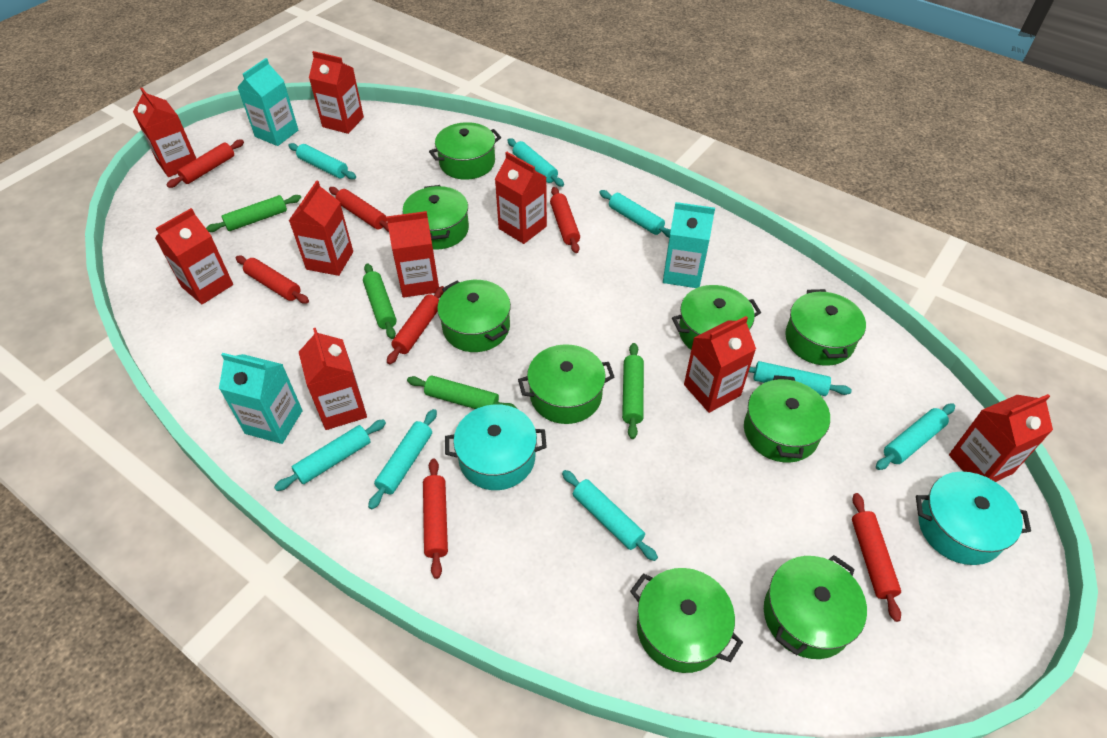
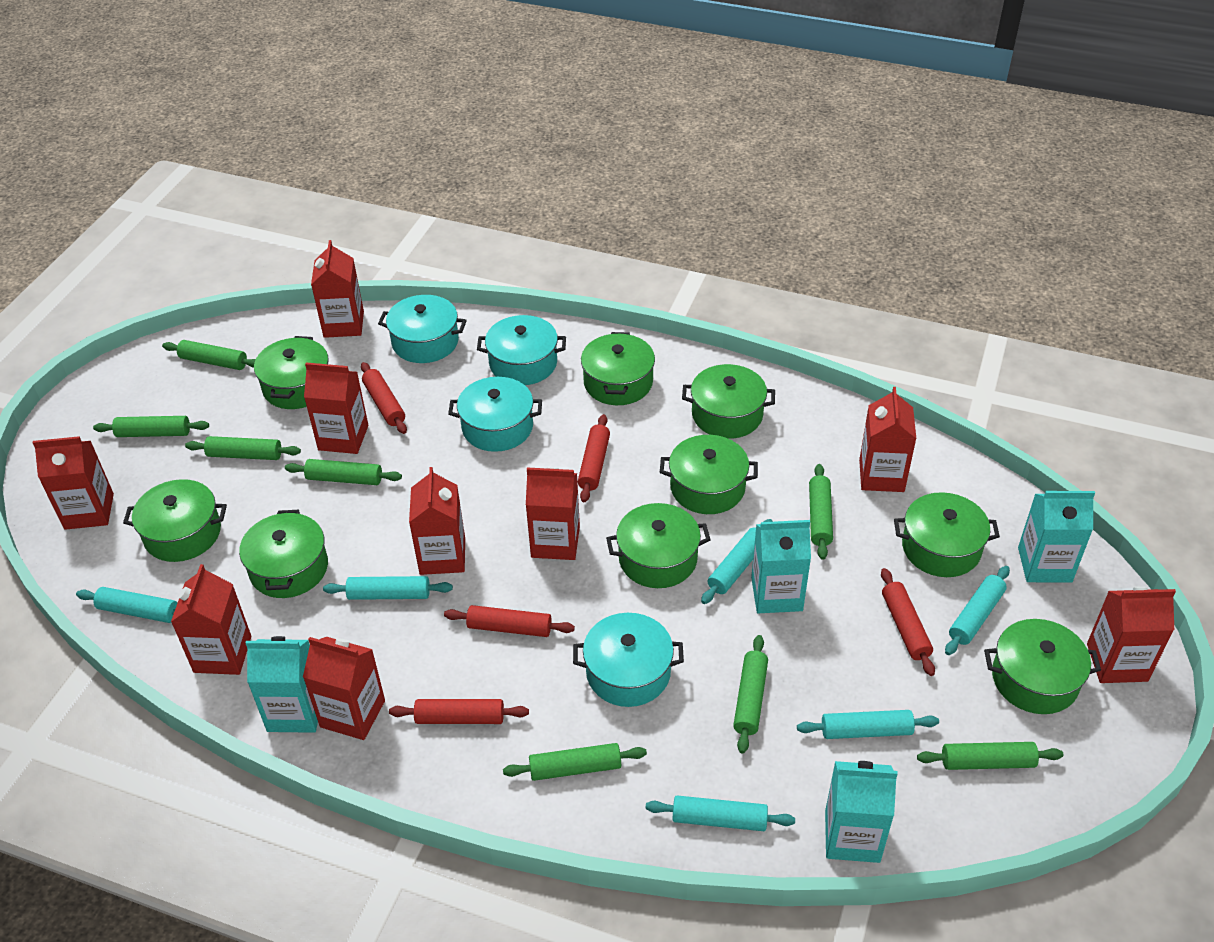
green rolling pin: 4 -> 8
red rolling pin: 7 -> 5
turquoise carton: 3 -> 4
turquoise pot: 2 -> 4
turquoise rolling pin: 8 -> 6

